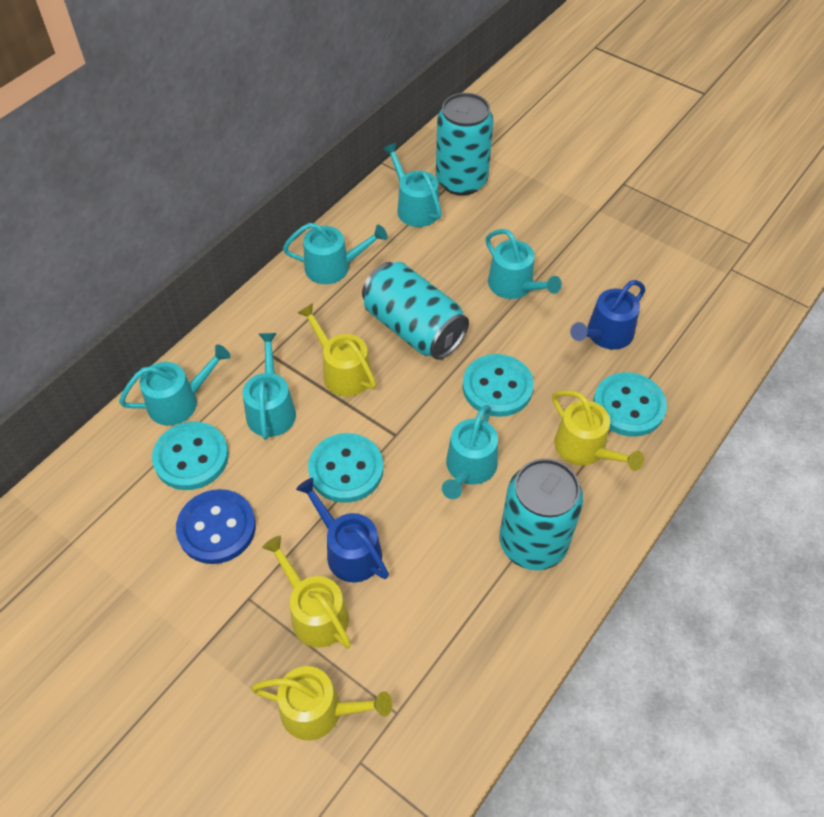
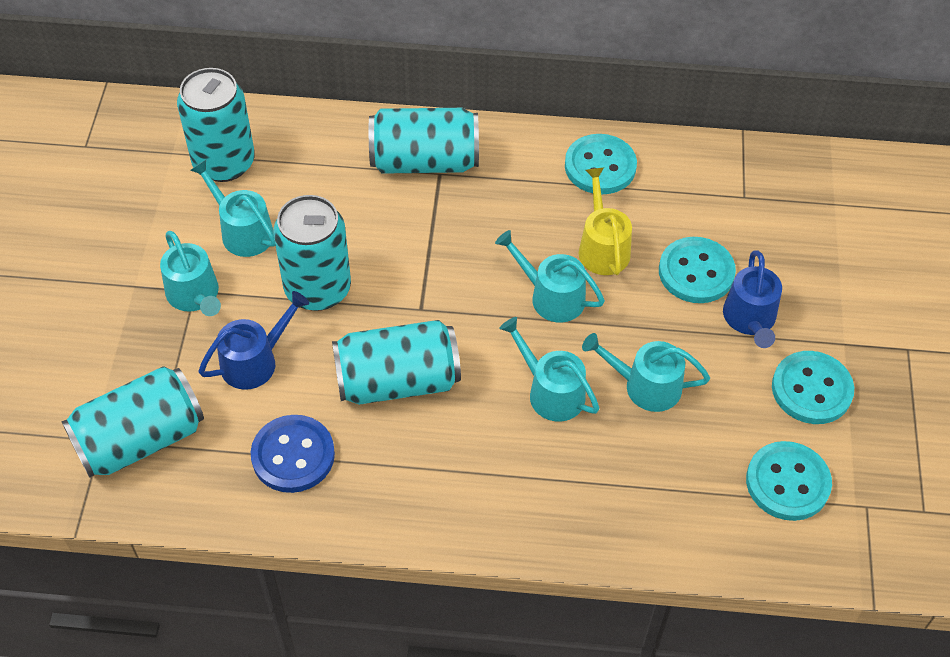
turquoise can: 3 -> 5
turquoise watering can: 6 -> 5
yellow watering can: 4 -> 1

